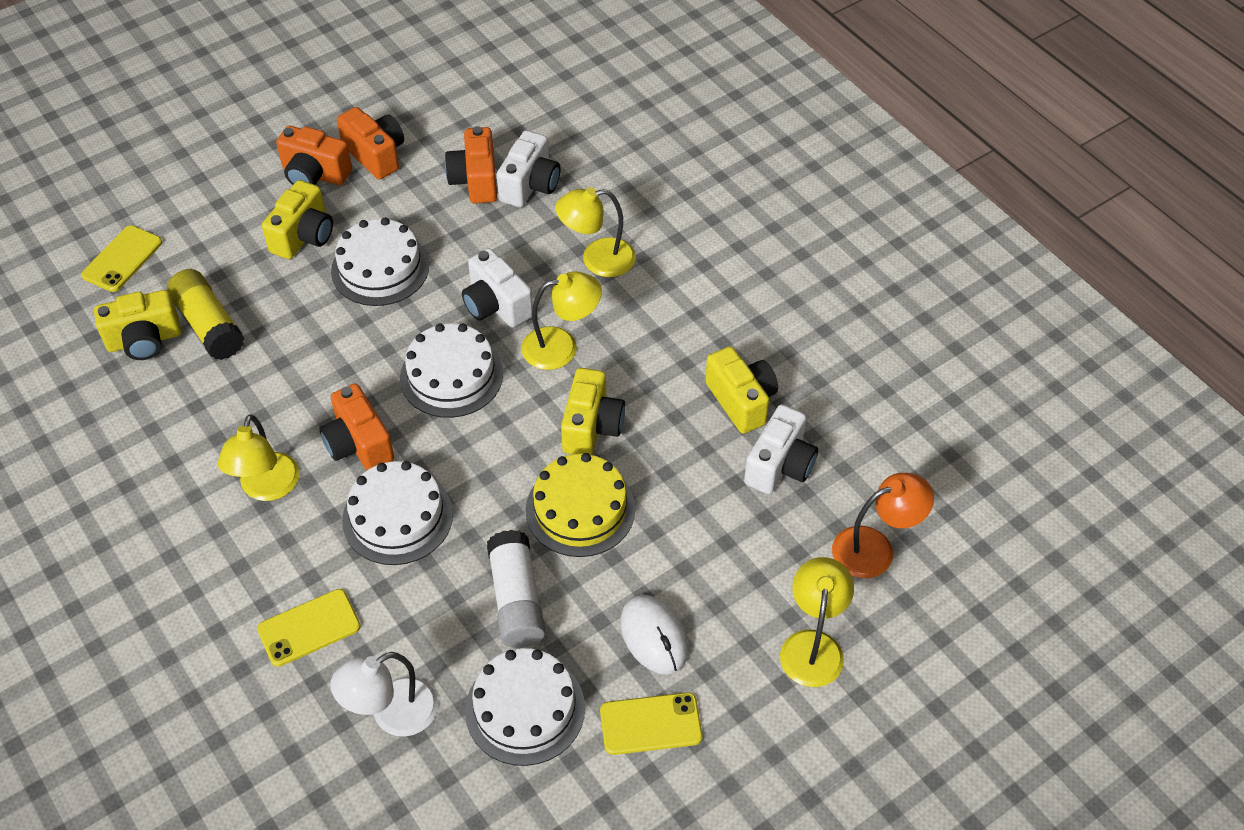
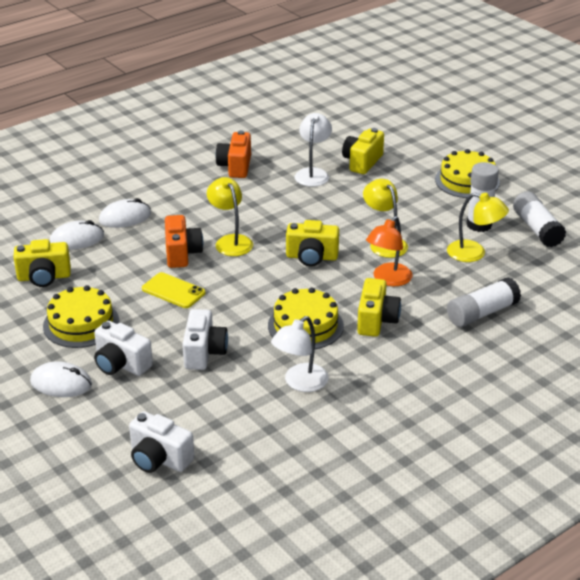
orange camera: 4 -> 2
white cake: 4 -> 0
white glue stick: 1 -> 3
white lamp: 1 -> 2
white mouse: 1 -> 3
yellow cake: 1 -> 3
yellow glue stick: 1 -> 0
yellow lamp: 4 -> 3
yellow phone: 3 -> 1

